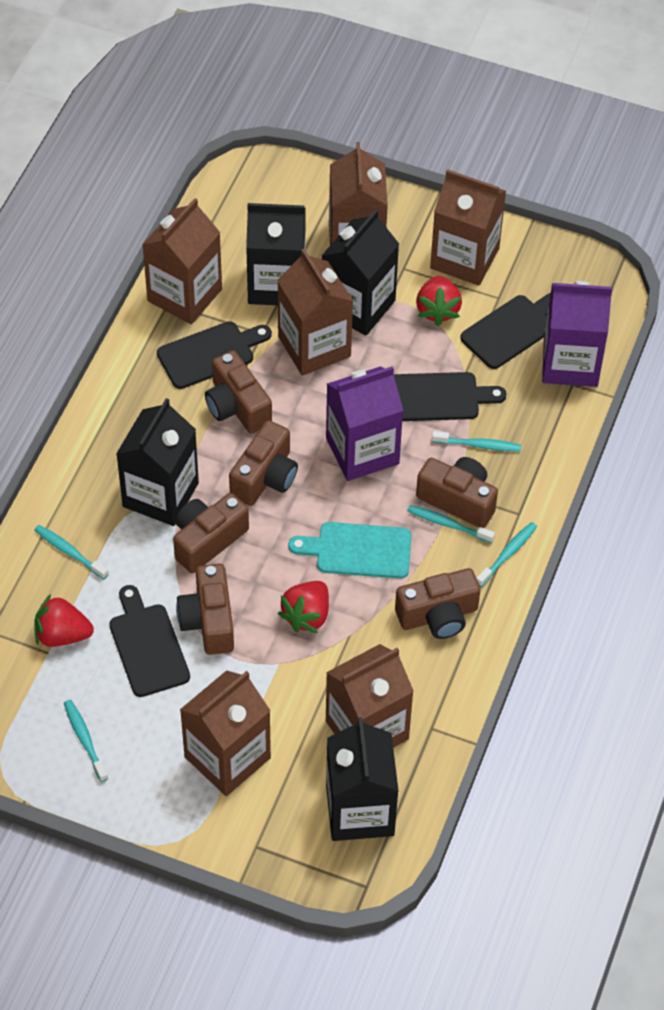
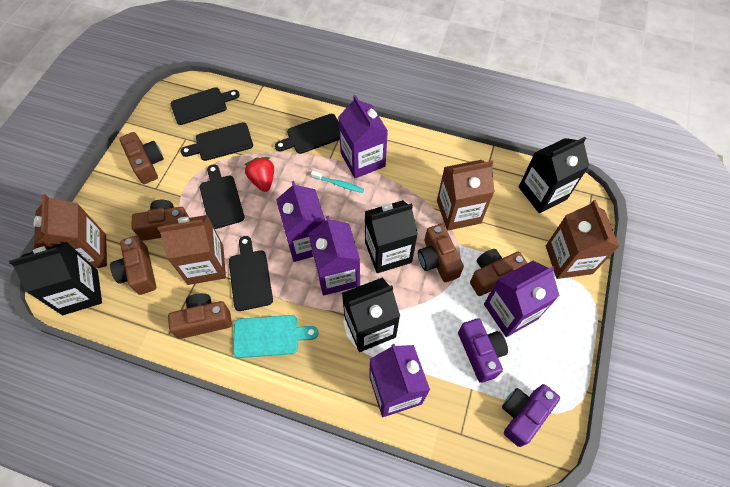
black cutting board: 4 -> 5
brown carton: 6 -> 4
purple camera: 0 -> 2
purple carton: 2 -> 5
red strawberry: 3 -> 1
turquoise toothbrush: 5 -> 1

